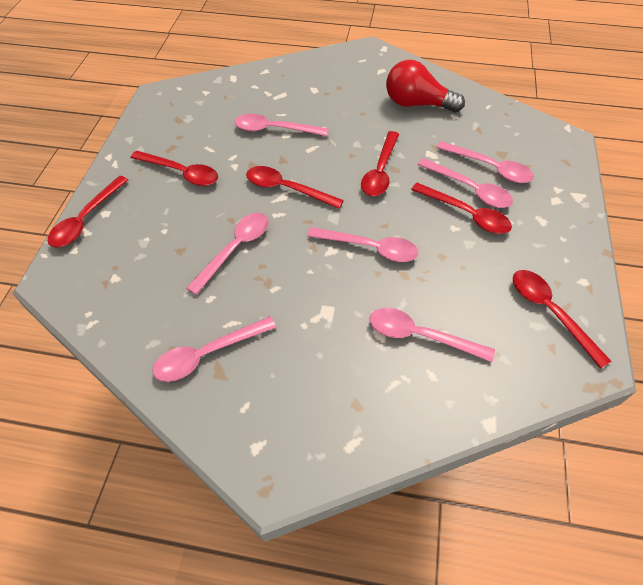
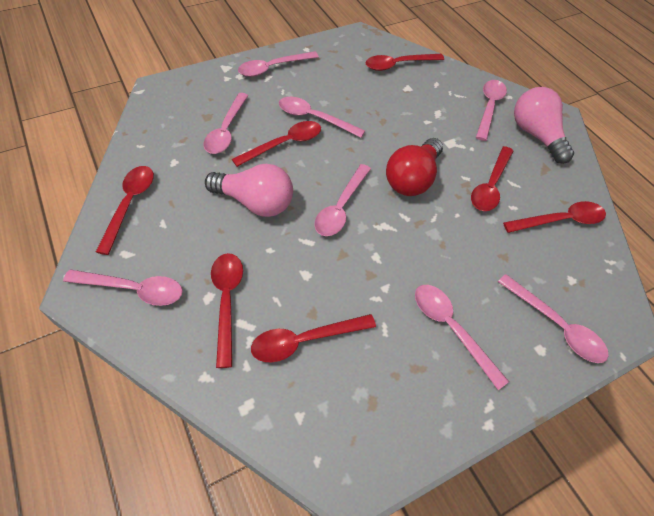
pink light bulb: 0 -> 2
pink spoon: 7 -> 8
red spoon: 6 -> 7

